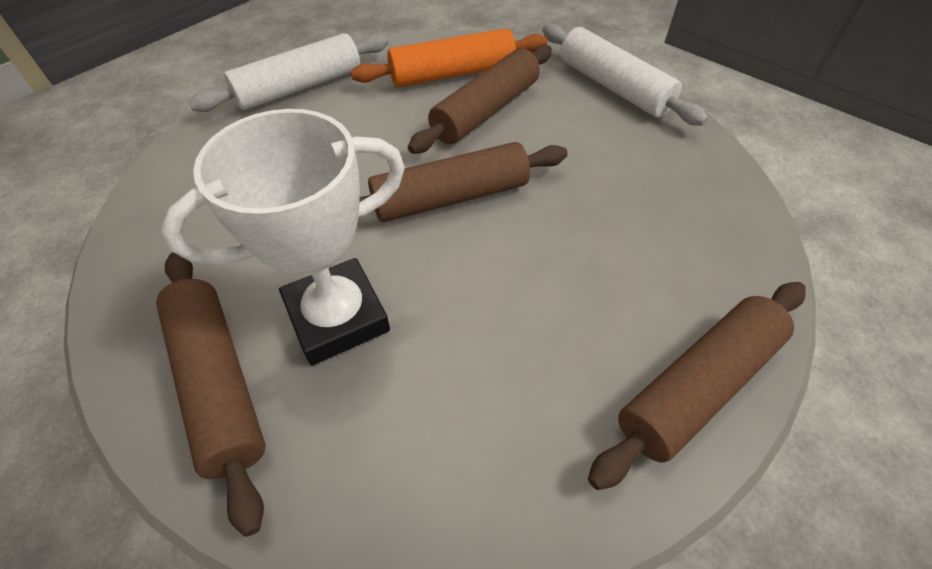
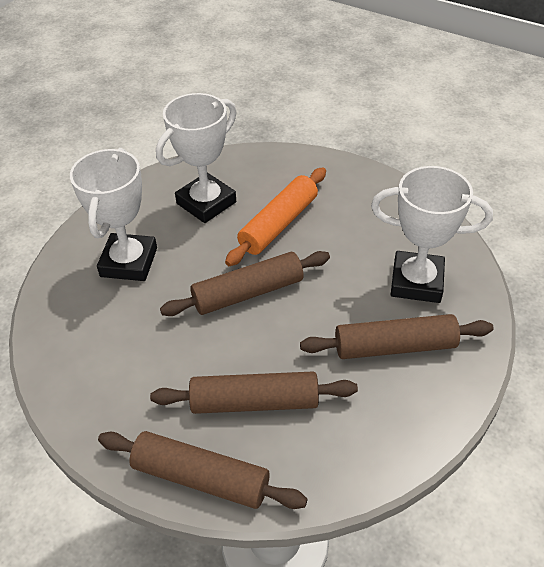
white rolling pin: 2 -> 0
white trophy: 1 -> 3

